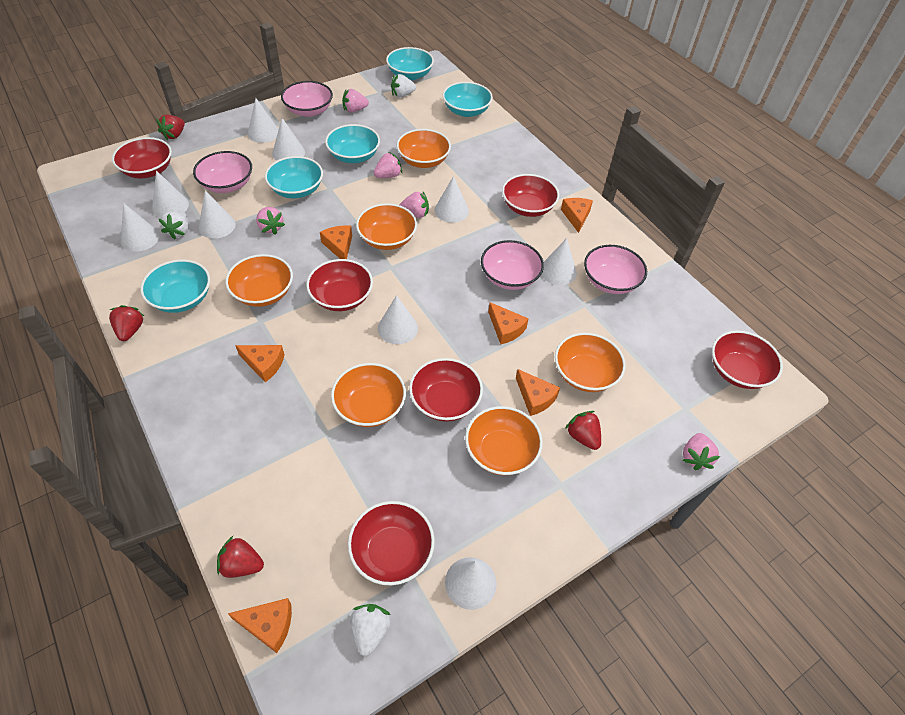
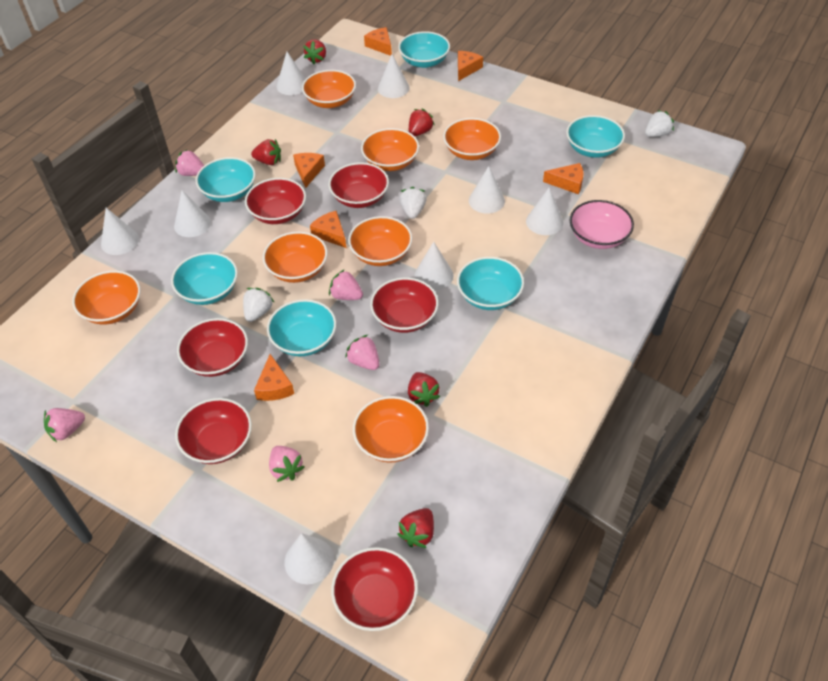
orange bowl: 6 -> 7
pink bowl: 4 -> 1
red strawberry: 4 -> 5
turquoise bowl: 5 -> 6
white cone: 9 -> 8

